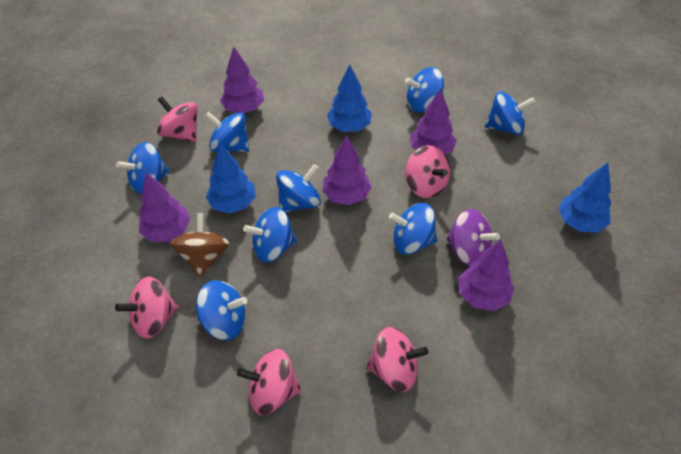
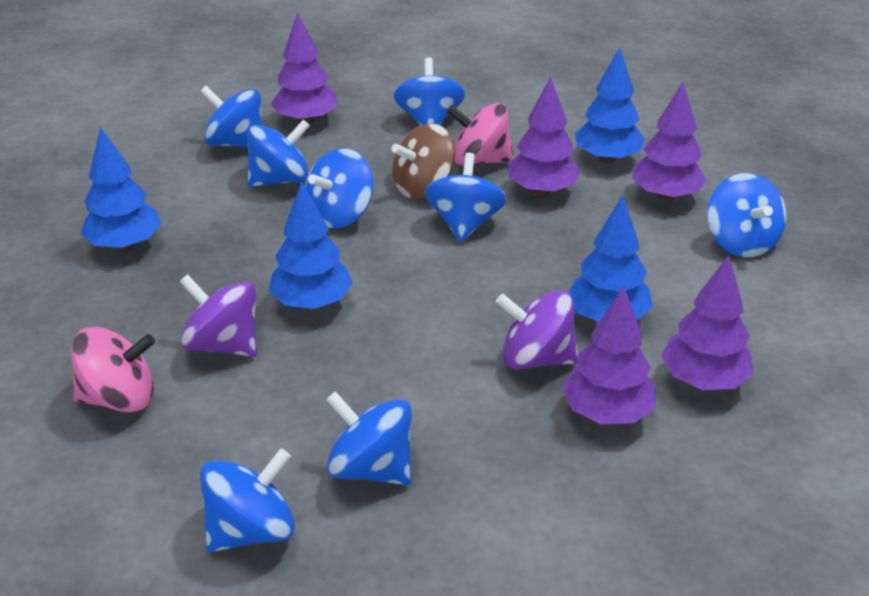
blue tree: 3 -> 4
pink spinning top: 5 -> 2
purple spinning top: 1 -> 2

